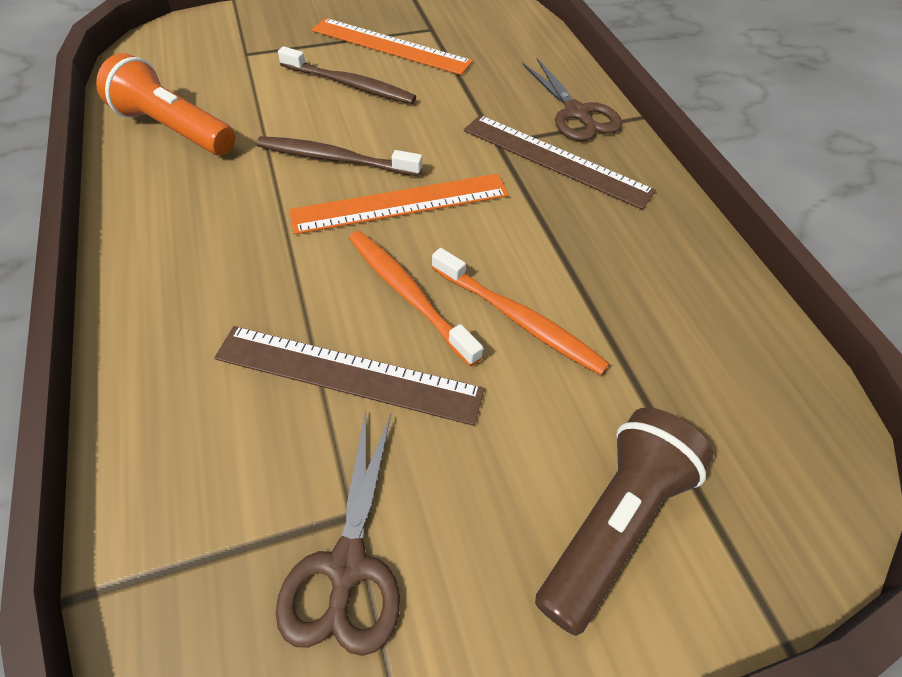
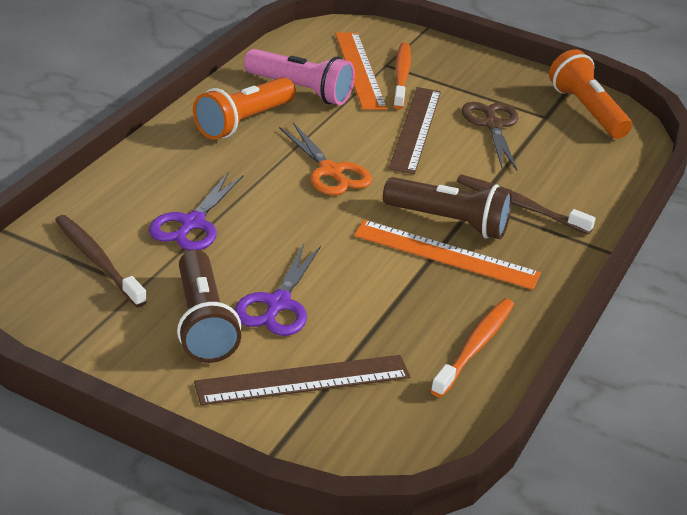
brown flashlight: 1 -> 2
brown scissors: 2 -> 1
orange flashlight: 1 -> 2
orange scissors: 0 -> 1
pink flashlight: 0 -> 1
purple scissors: 0 -> 2

